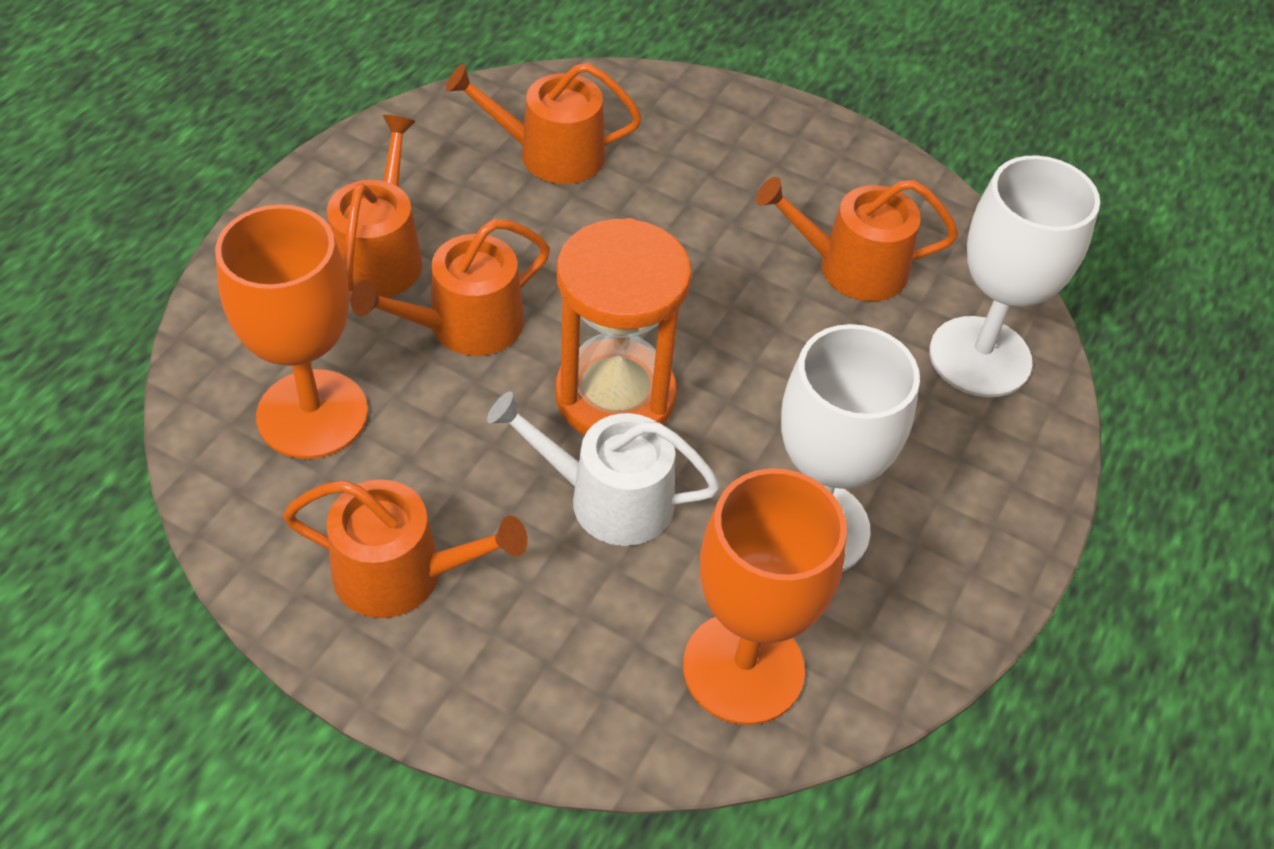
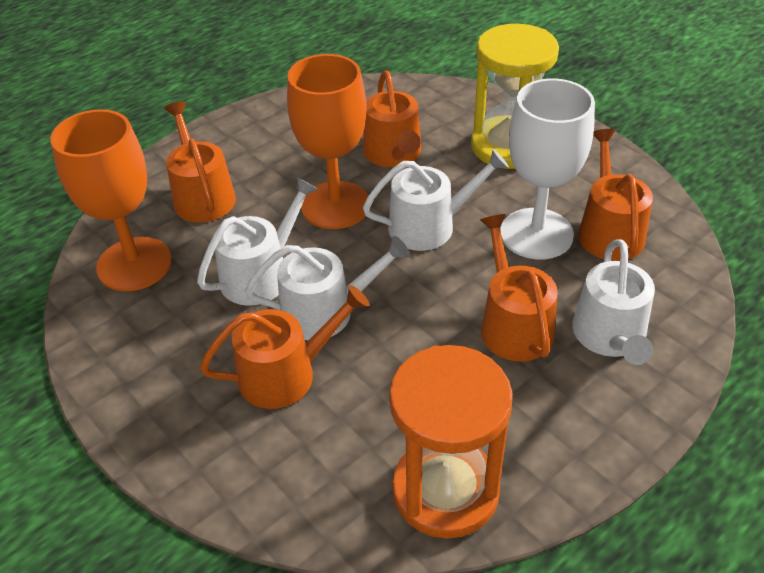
white goblet: 2 -> 1
white watering can: 1 -> 4
yellow hourglass: 0 -> 1

